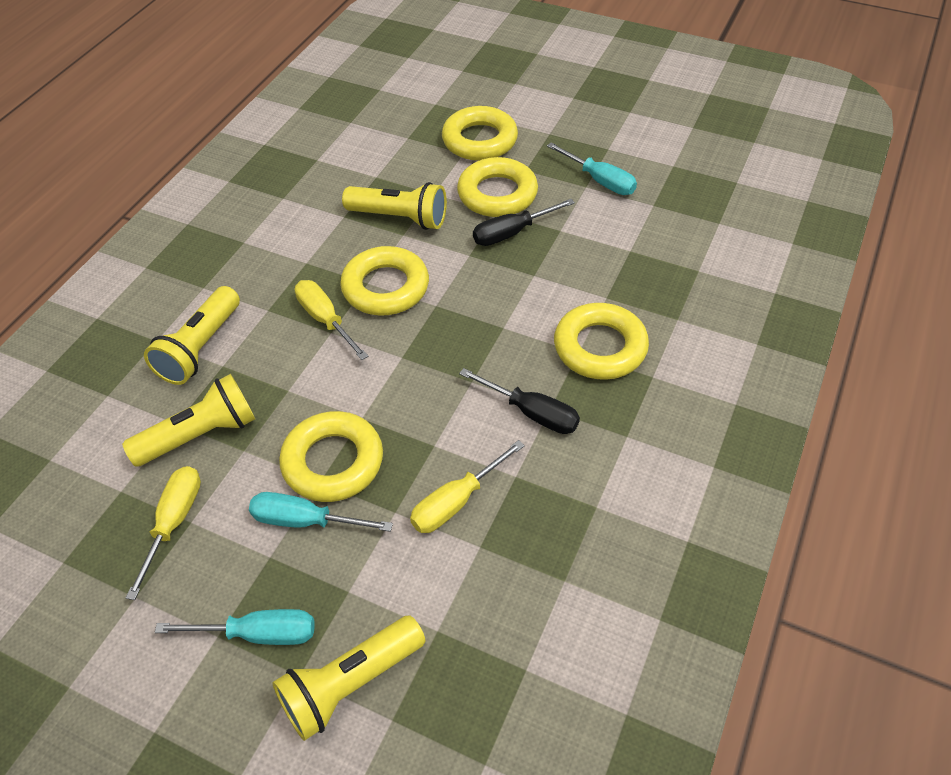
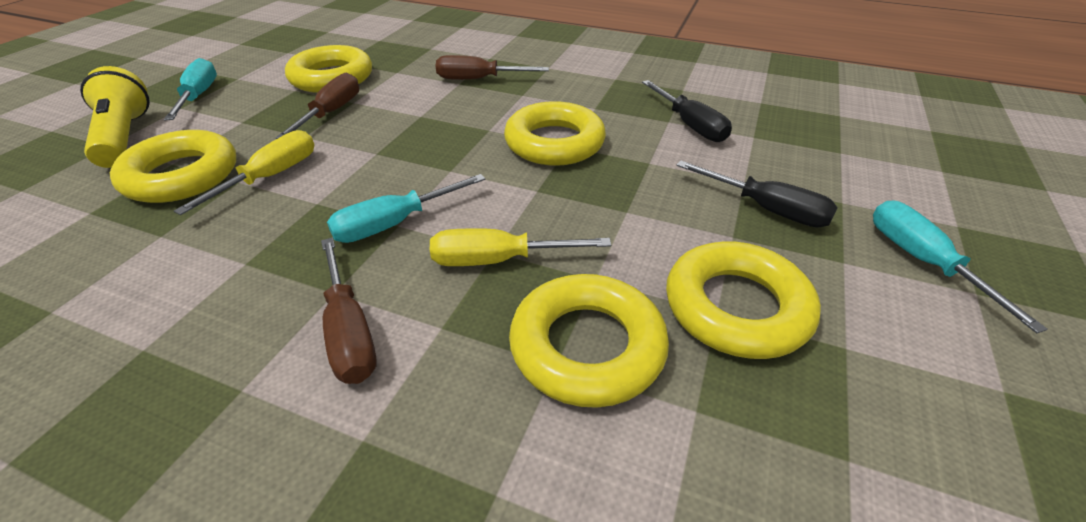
brown screwdriver: 0 -> 3
yellow flashlight: 4 -> 1
yellow screwdriver: 3 -> 2

